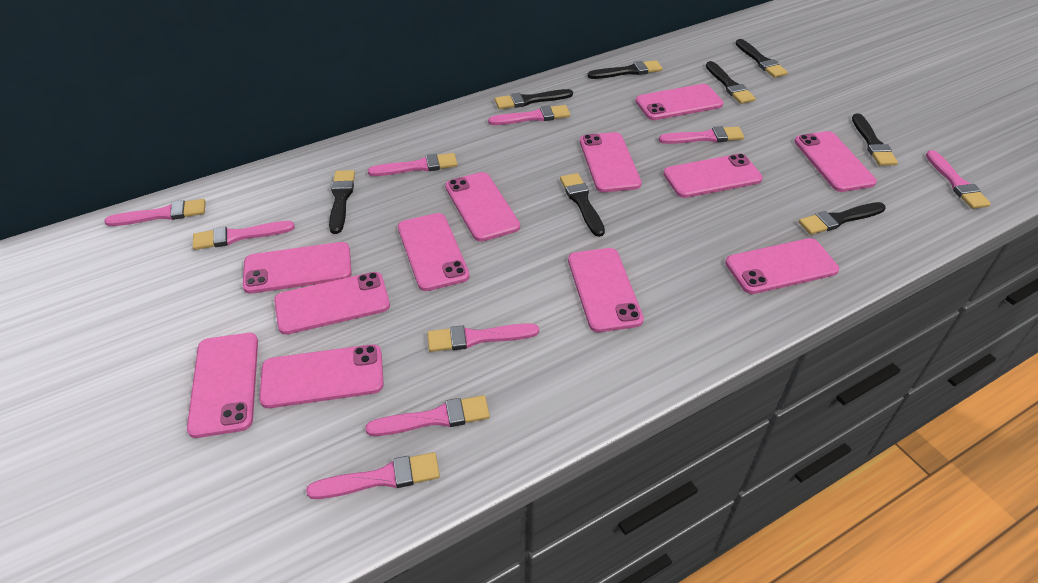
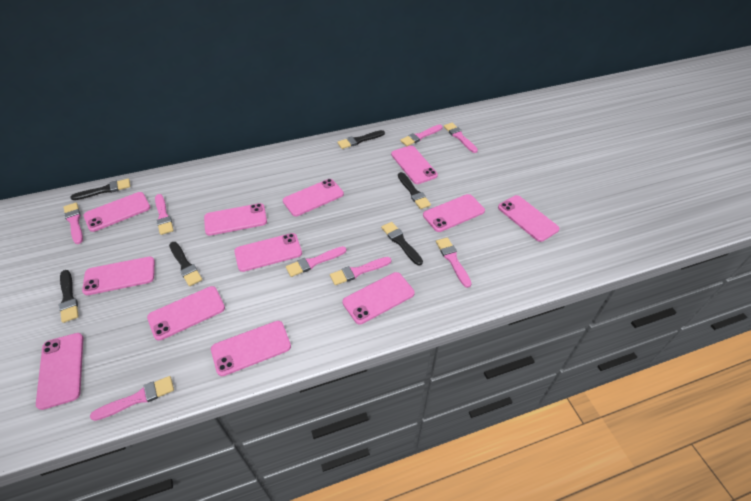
black brush: 8 -> 6
pink brush: 9 -> 8

